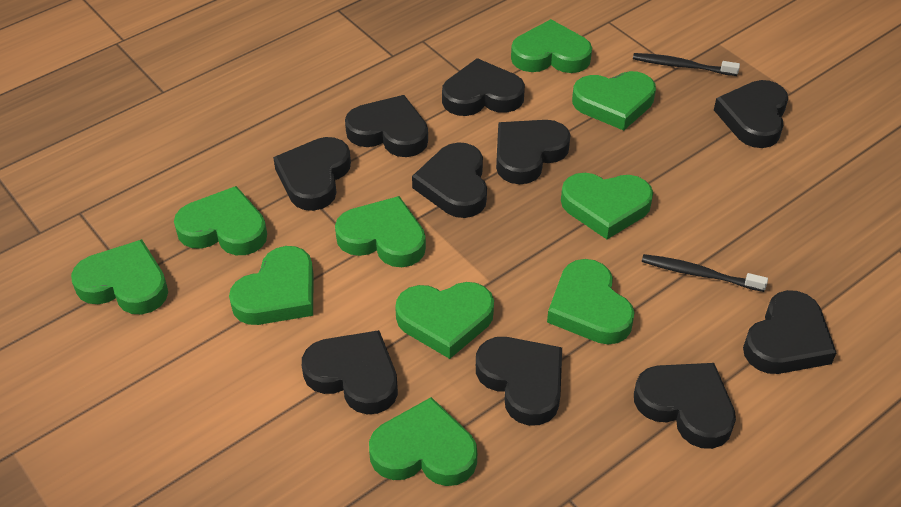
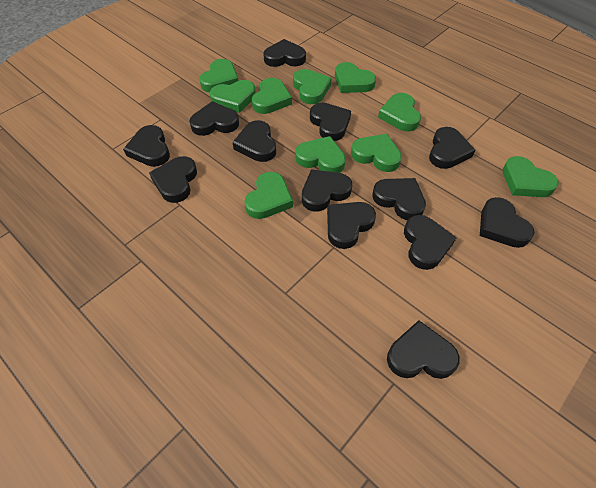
black heart: 10 -> 13
black toothbrush: 2 -> 0

